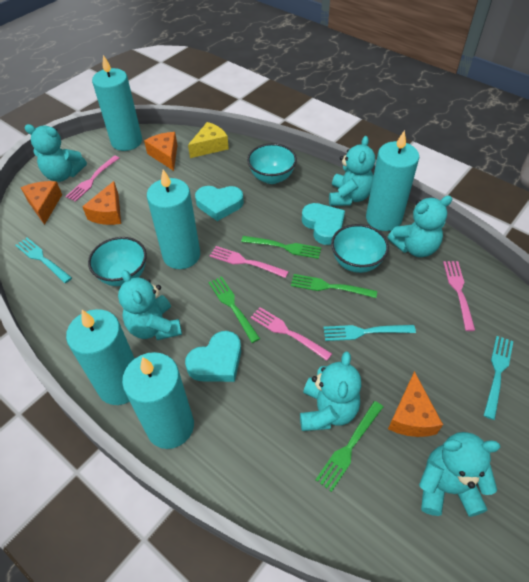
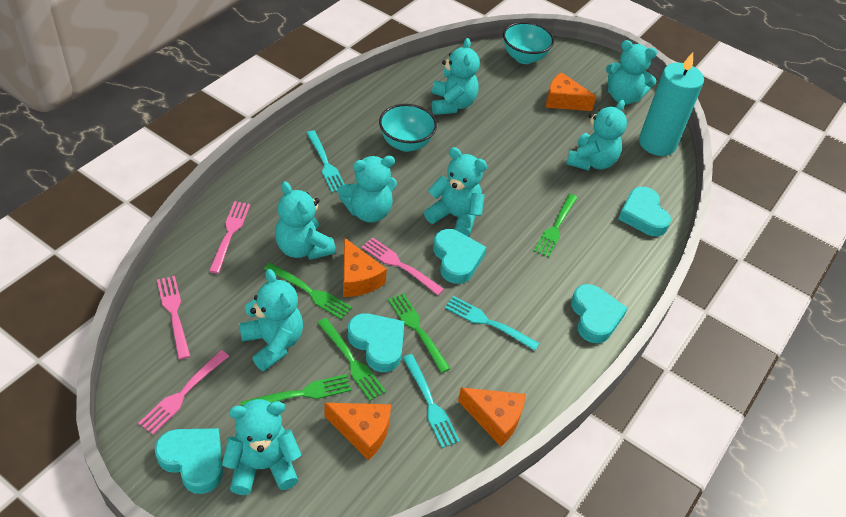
green fork: 4 -> 5
turquoise bowl: 3 -> 2
turquoise candle: 5 -> 1
turquoise heart: 3 -> 5
turquoise teddy bear: 6 -> 8
yellow cheese: 1 -> 0

